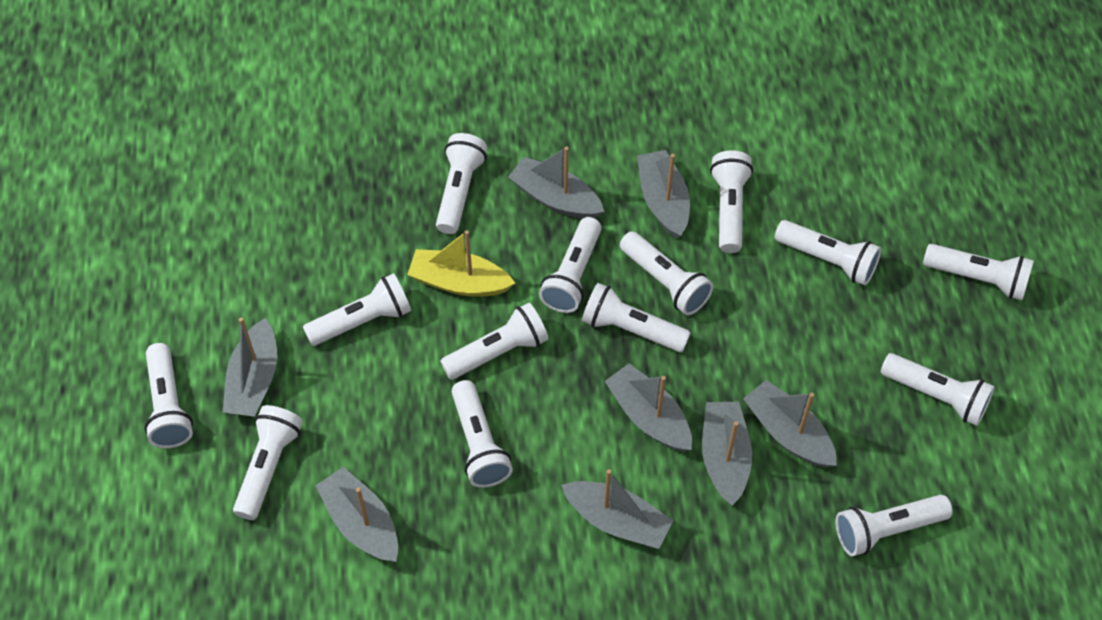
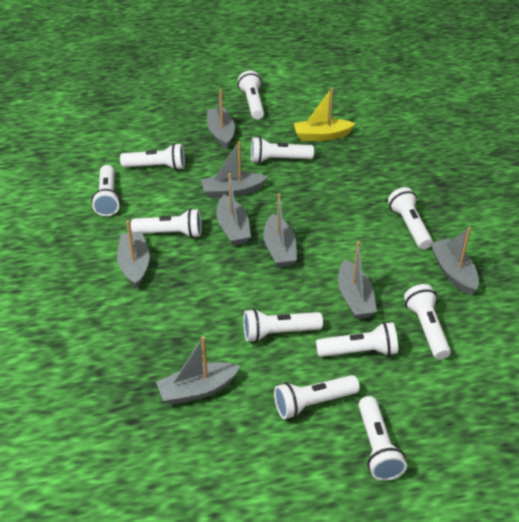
white flashlight: 14 -> 11

